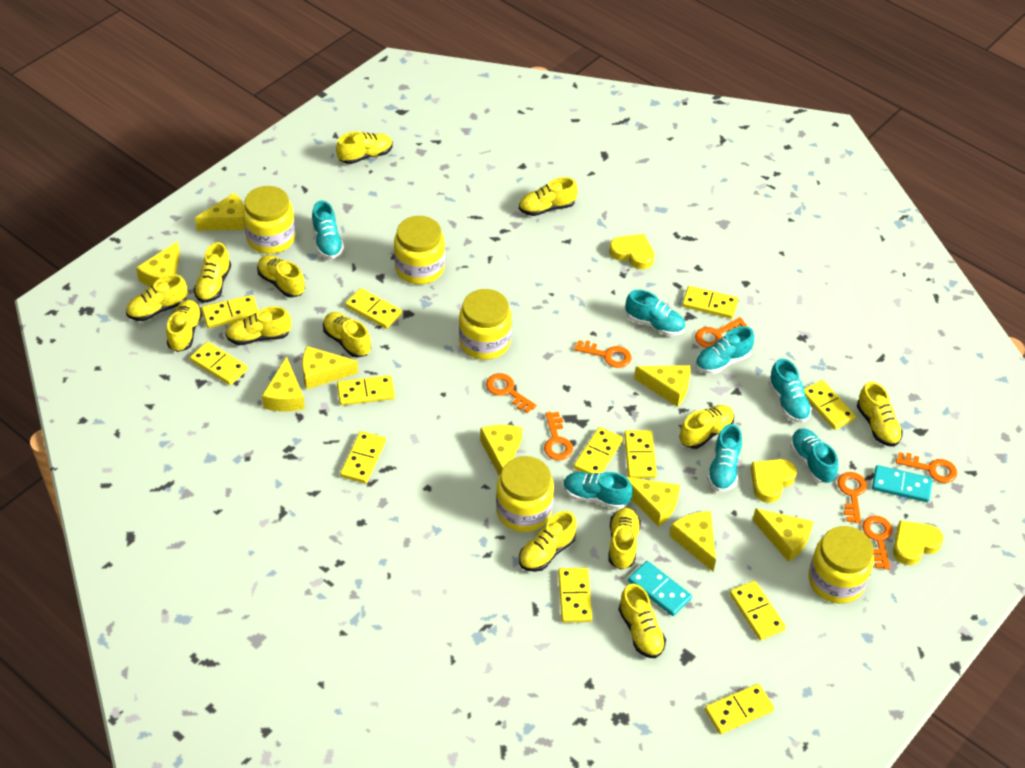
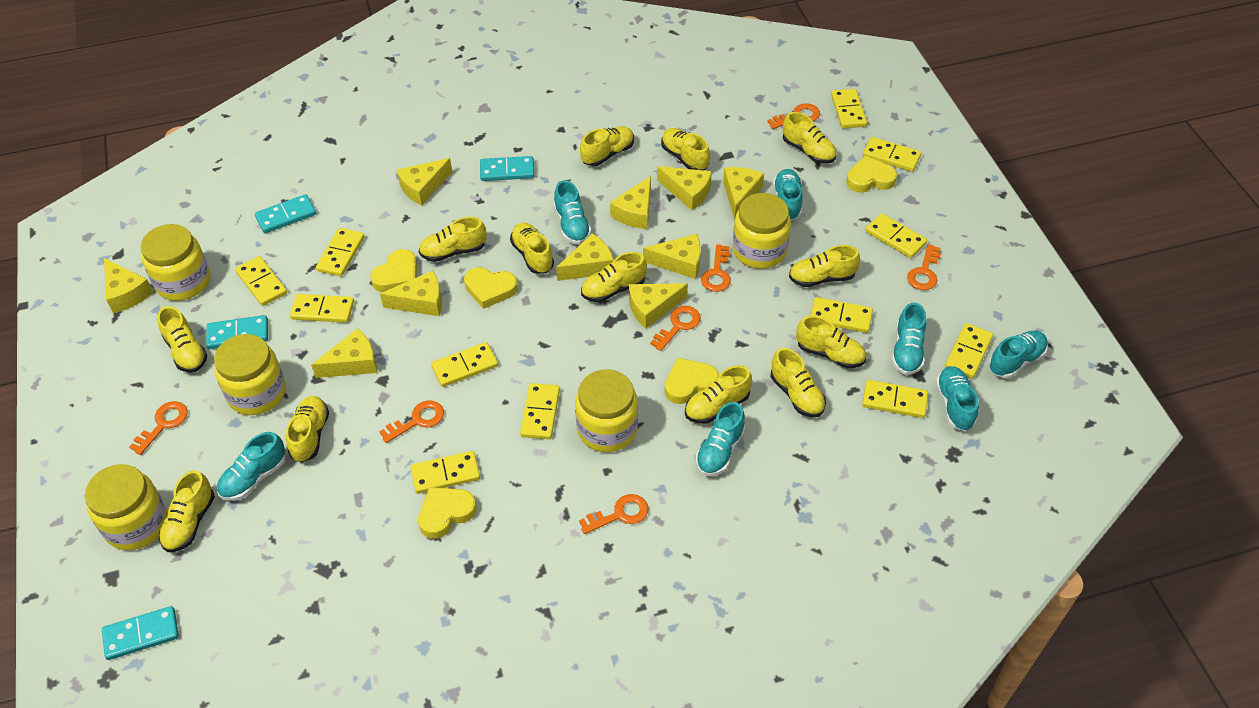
turquoise domino: 2 -> 4
yellow cheese: 9 -> 10
yellow heart: 3 -> 5

